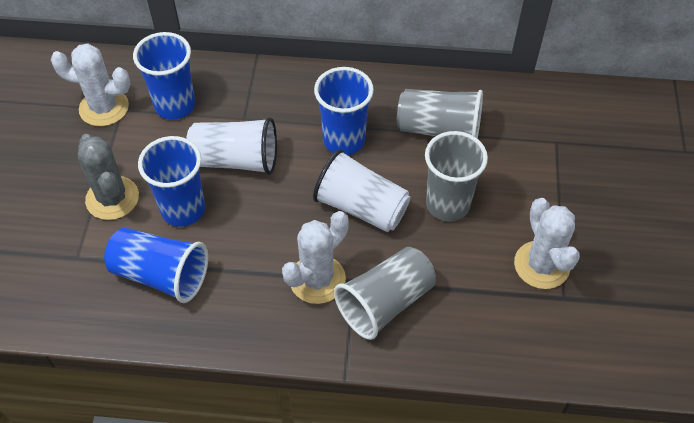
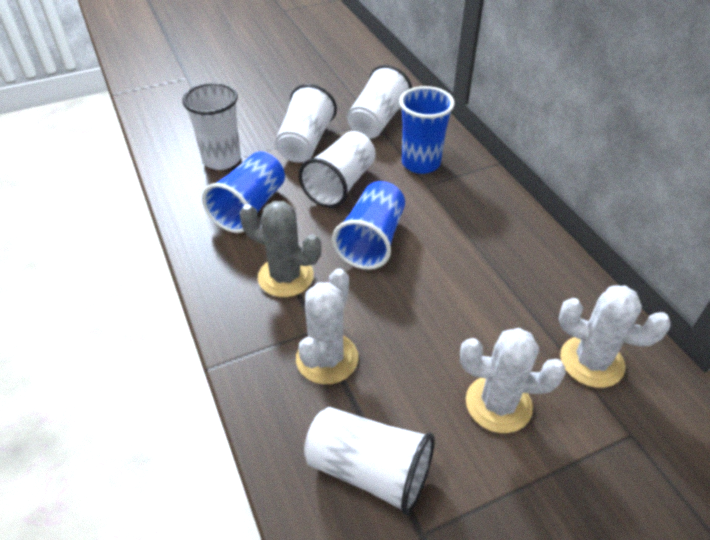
blue cup: 4 -> 3
grey cup: 3 -> 0
white cup: 2 -> 5

